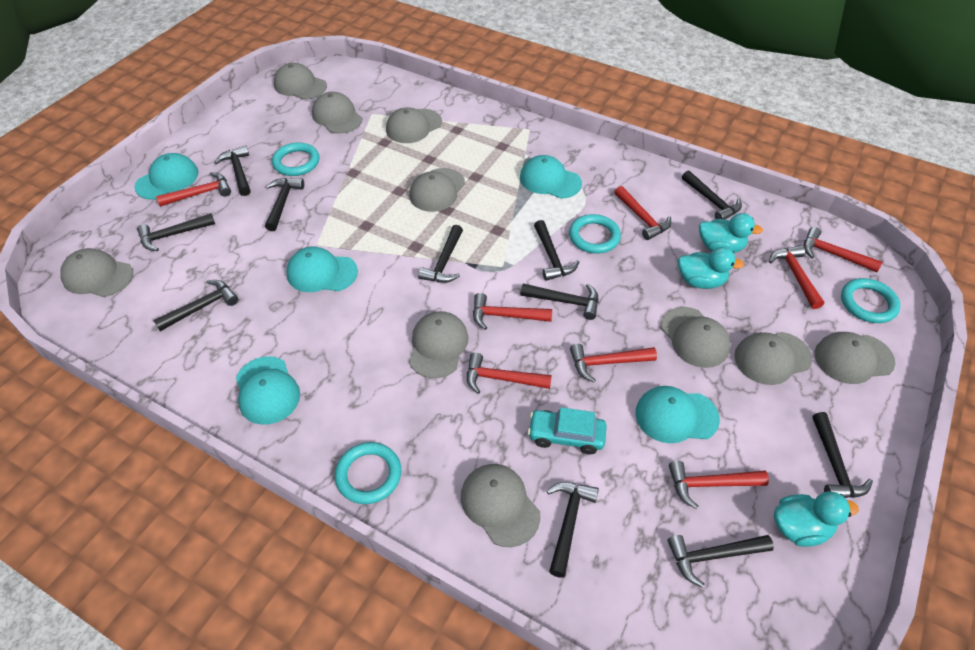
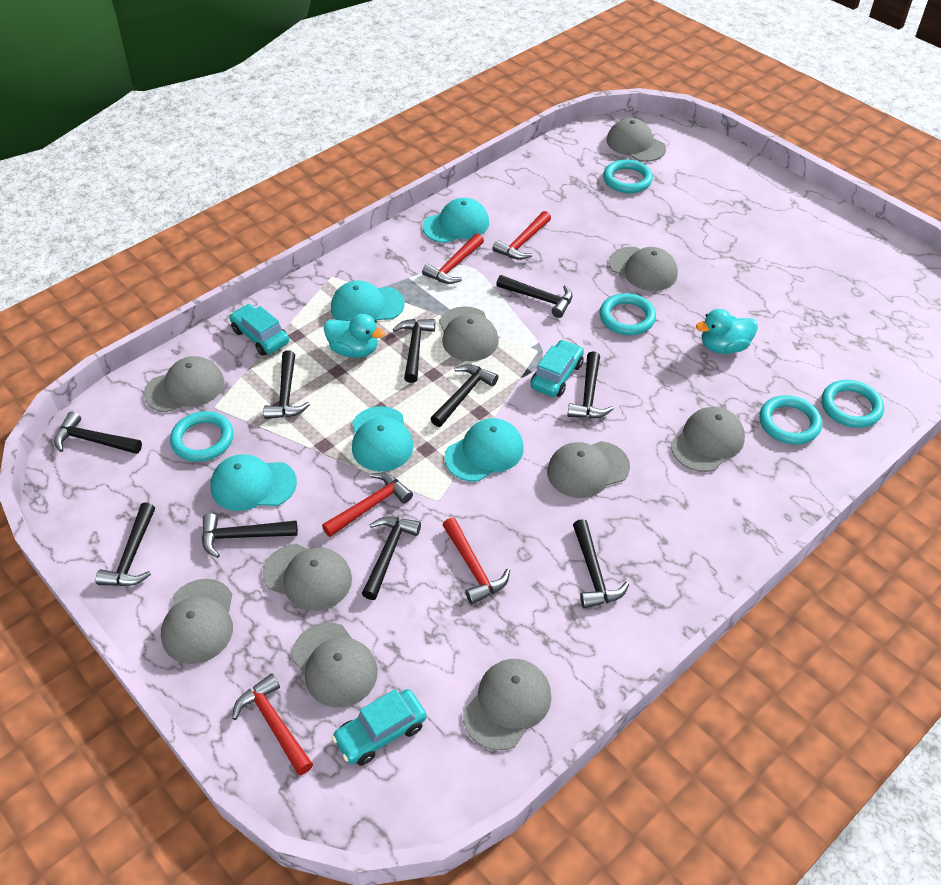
black hammer: 11 -> 10
red hammer: 8 -> 5
turquoise car: 1 -> 3
turquoise duck: 3 -> 2
turquoise ring: 4 -> 5

